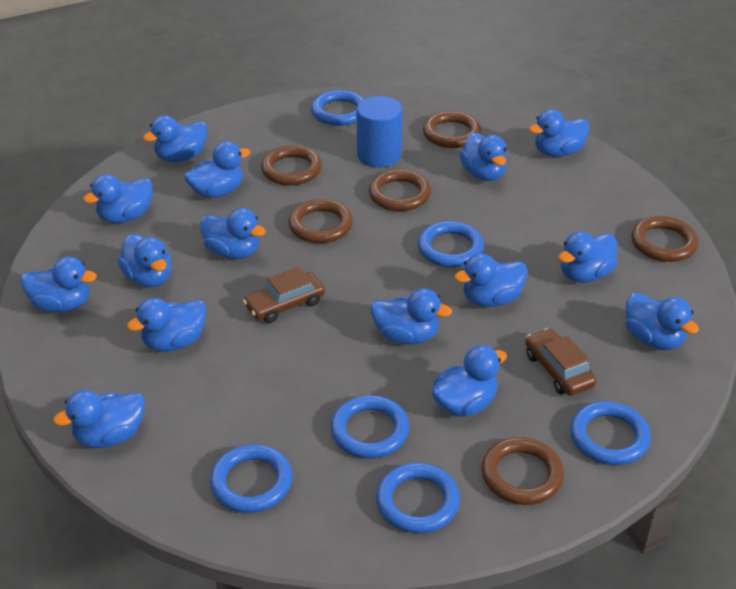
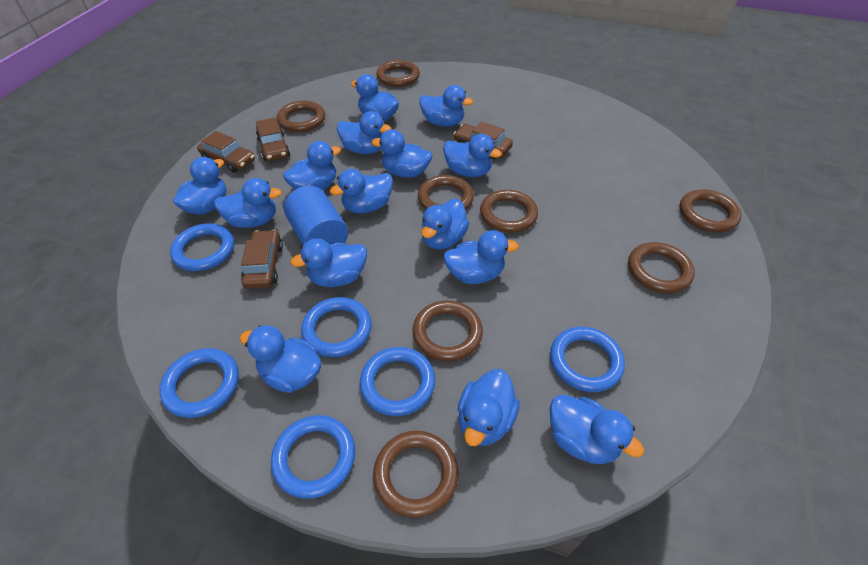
brown car: 2 -> 4
brown ring: 6 -> 8

